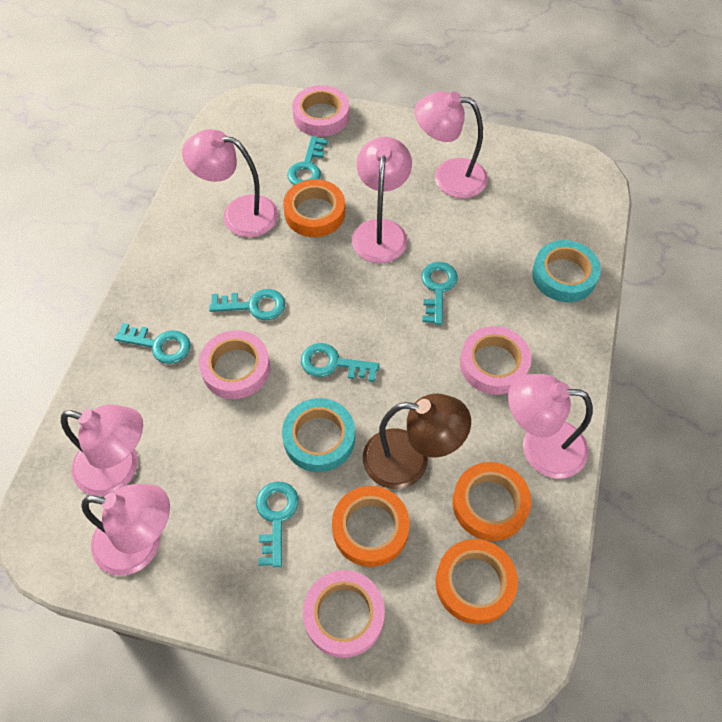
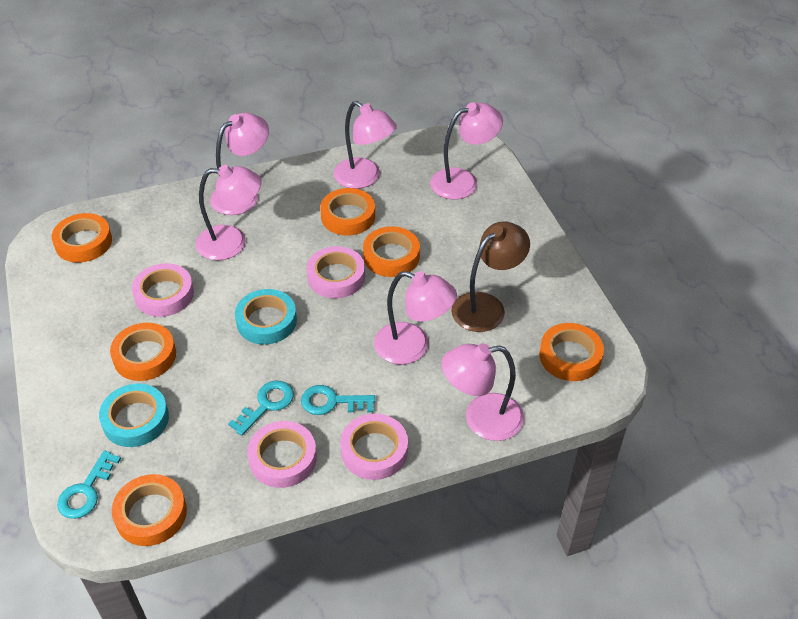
orange tape: 4 -> 6
turquoise key: 6 -> 3

